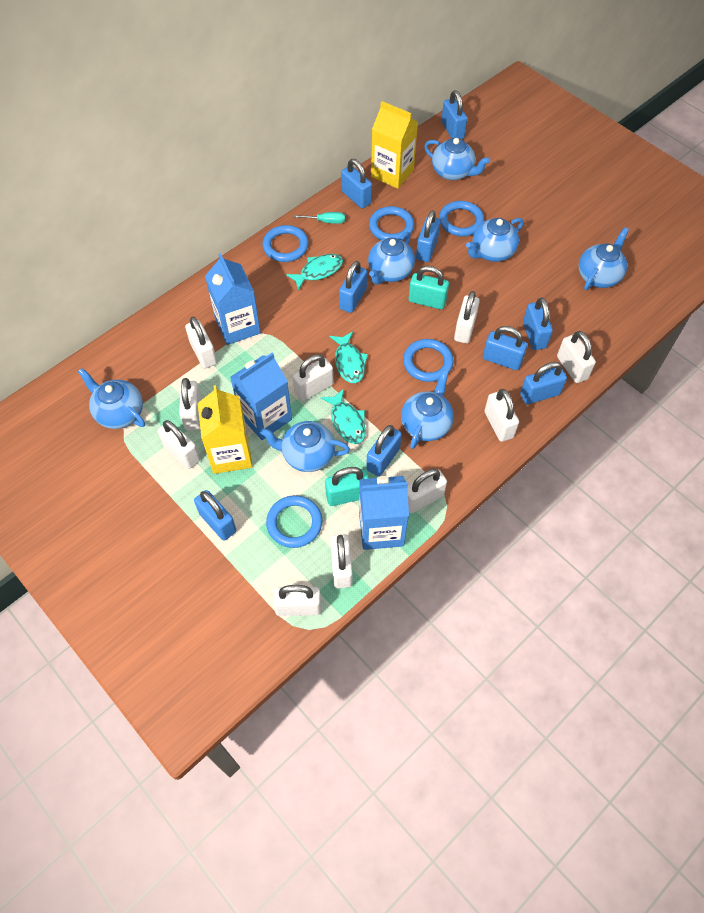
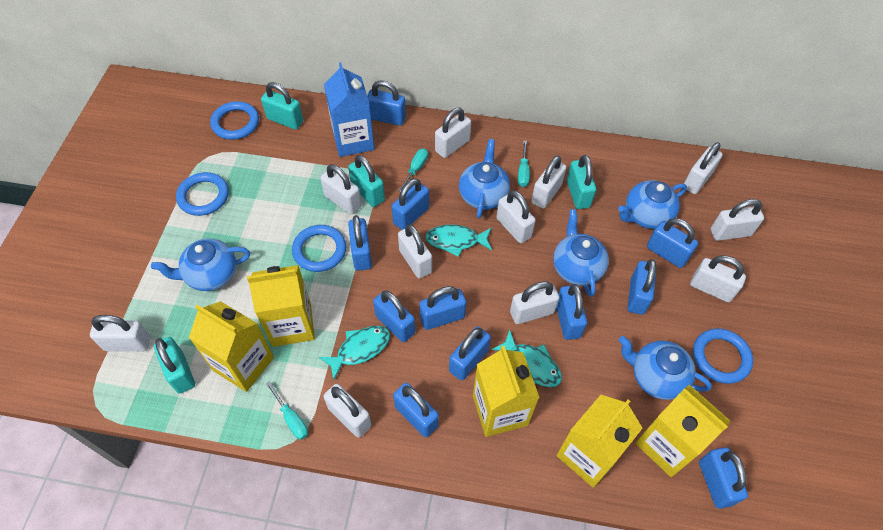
blue carton: 3 -> 1
blue padlock: 9 -> 11
blue ring: 5 -> 4
blue teapot: 7 -> 5
turquoise padlock: 2 -> 4
turquoise screwdriver: 1 -> 3
white padlock: 10 -> 11
yellow carton: 2 -> 5

